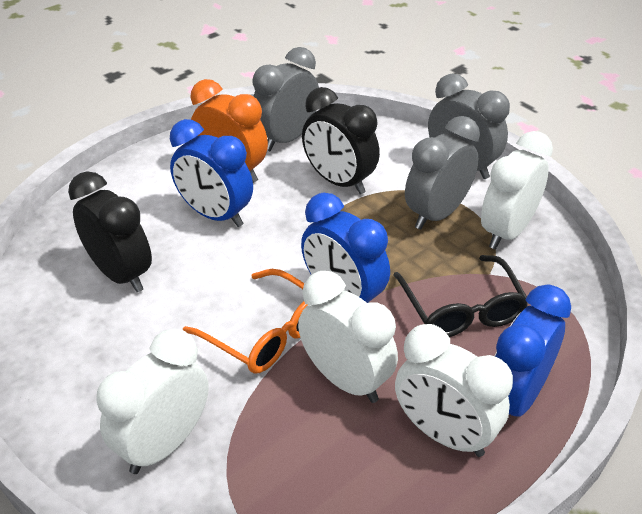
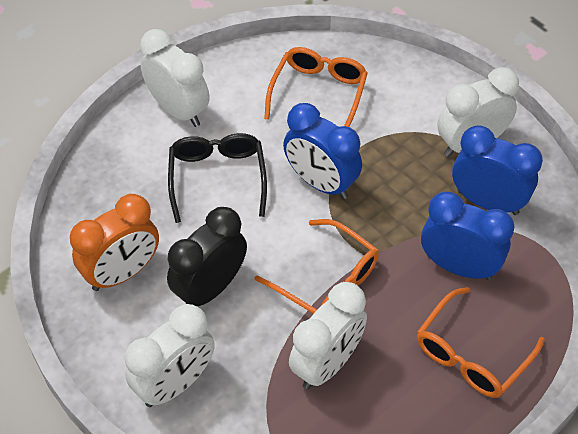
black clock: 2 -> 1
grey clock: 3 -> 0
orange glasses: 1 -> 3

